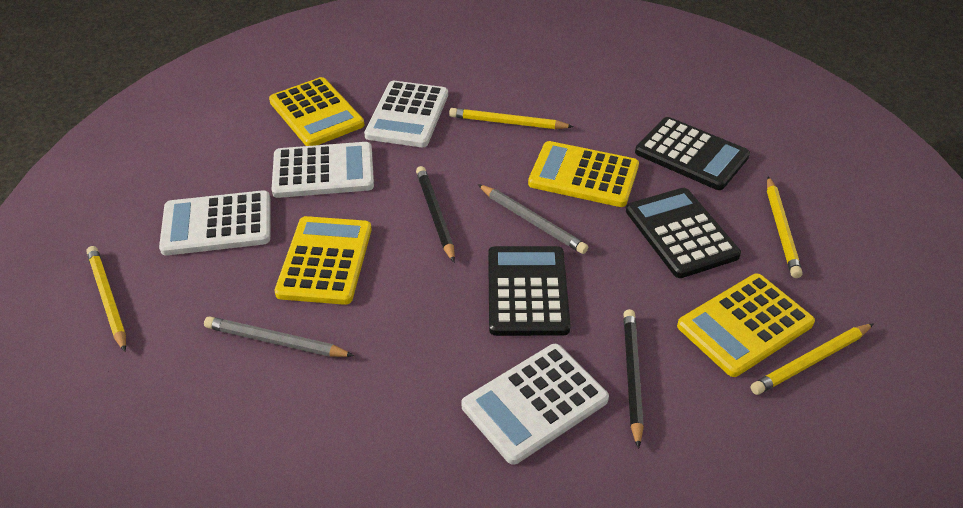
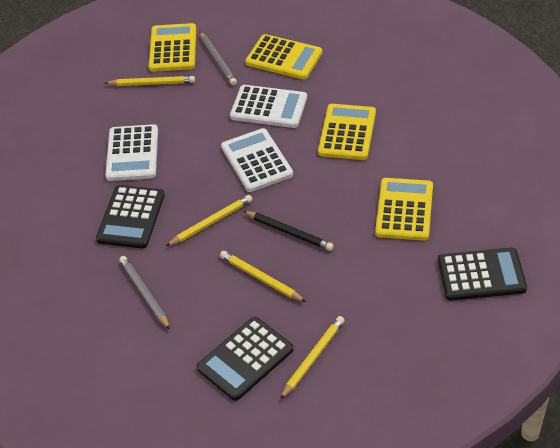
black pencil: 2 -> 1
white calculator: 4 -> 3

